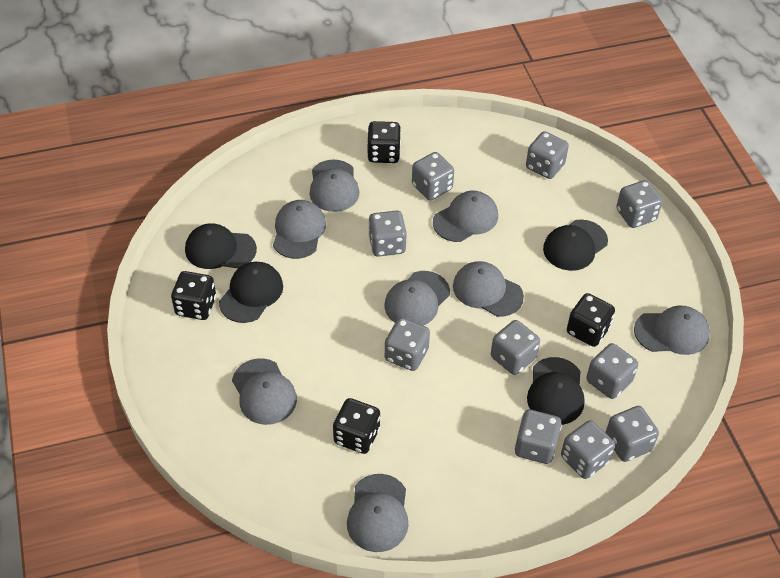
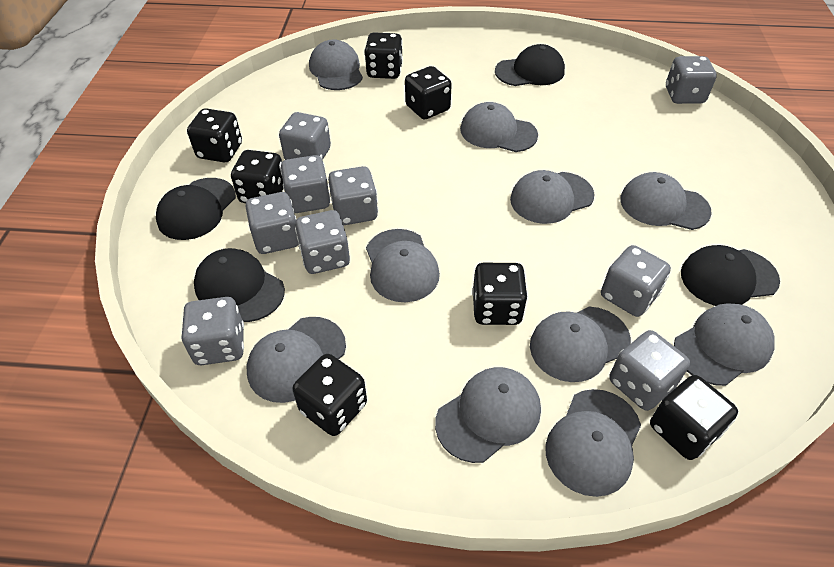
black dice: 4 -> 7
grey cap: 8 -> 10
grey dice: 10 -> 9

